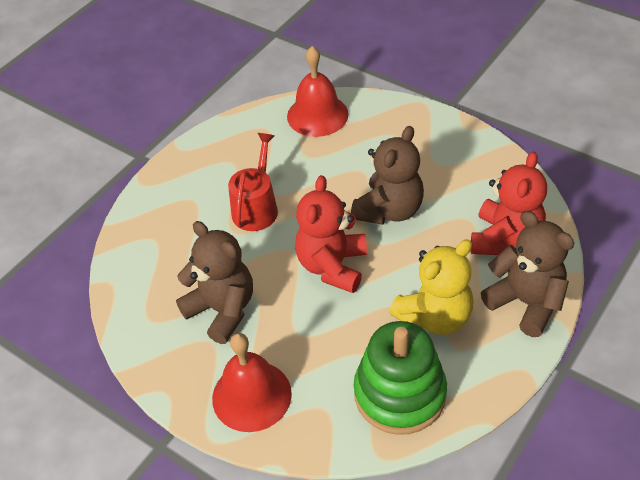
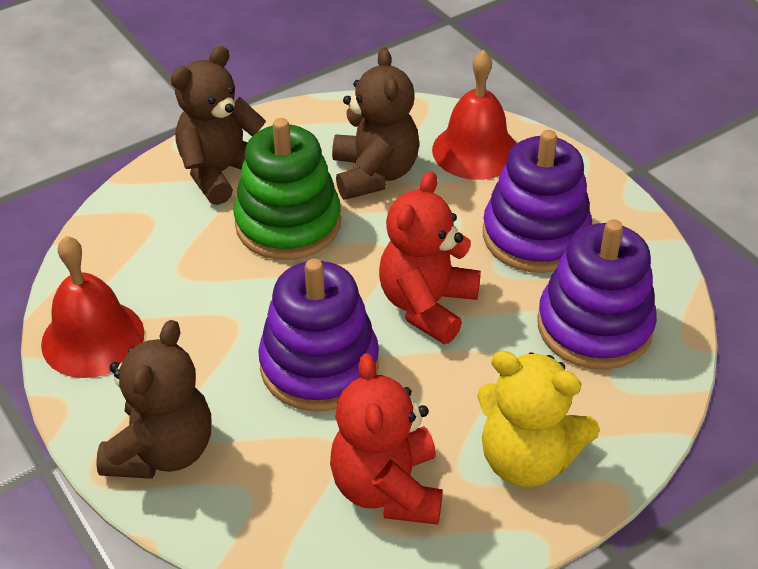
purple stacking toy: 0 -> 3
red watering can: 1 -> 0

